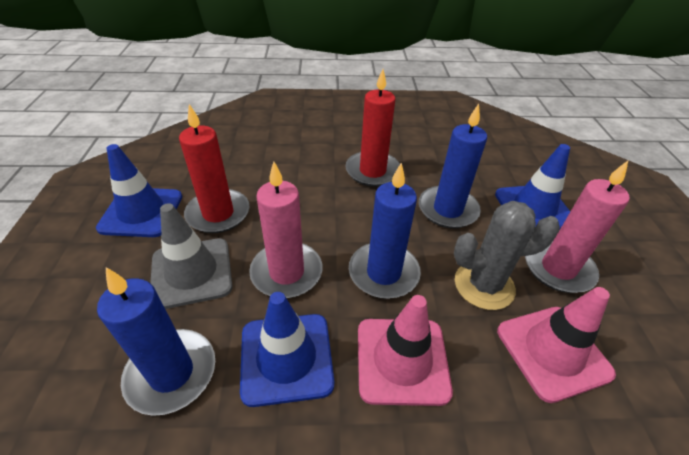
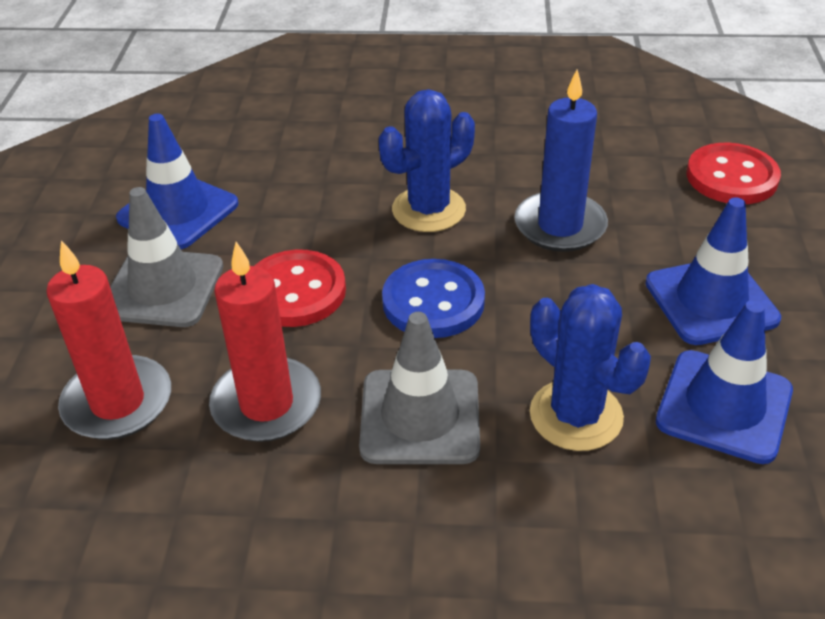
blue button: 0 -> 1
blue cactus: 0 -> 2
blue candle: 3 -> 1
grey cactus: 1 -> 0
grey traffic cone: 1 -> 2
pink candle: 2 -> 0
pink traffic cone: 2 -> 0
red button: 0 -> 2

